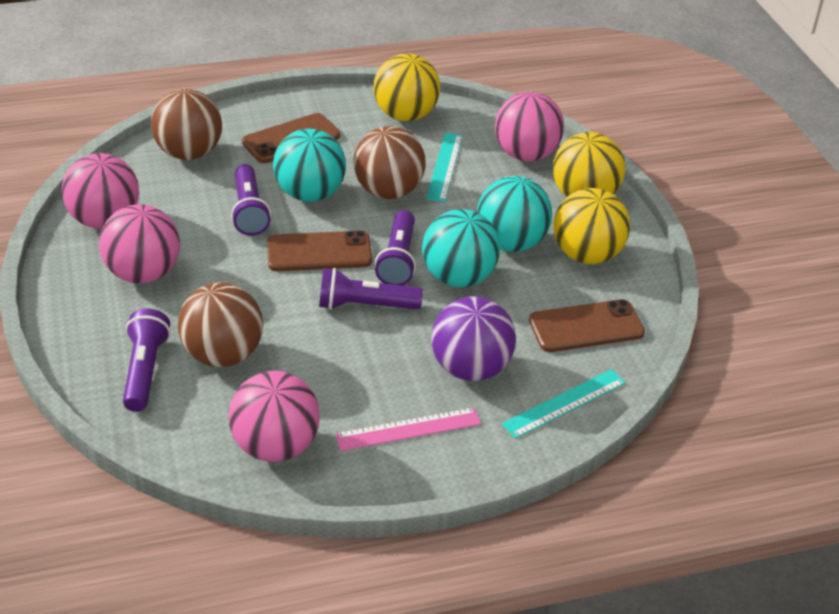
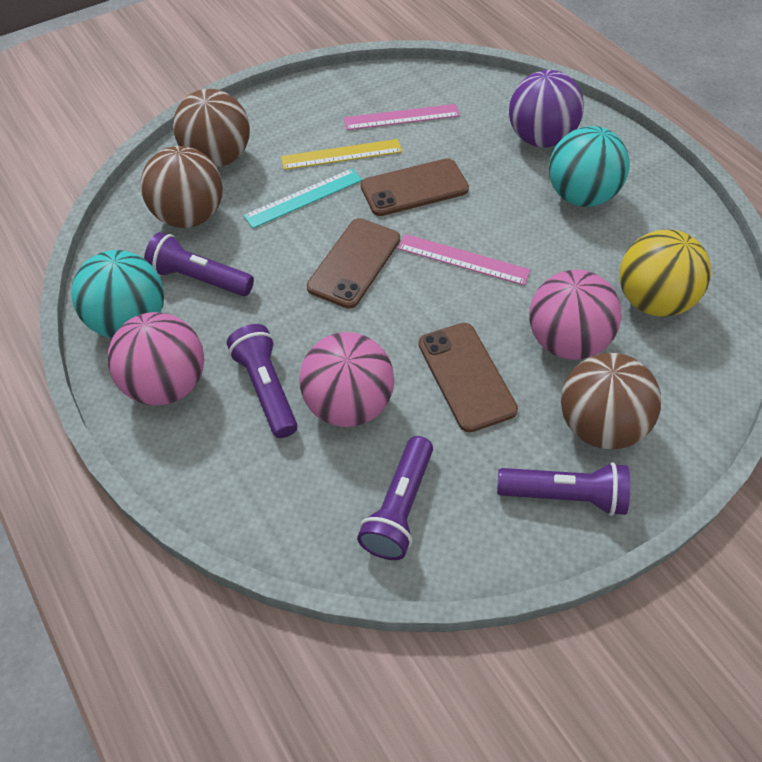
pink ball: 4 -> 3
pink ruler: 1 -> 2
turquoise ball: 3 -> 2
turquoise ruler: 2 -> 1
yellow ball: 3 -> 1
yellow ruler: 0 -> 1

